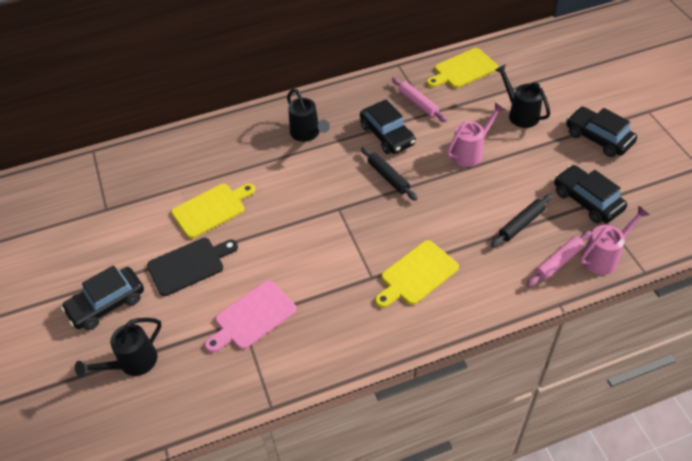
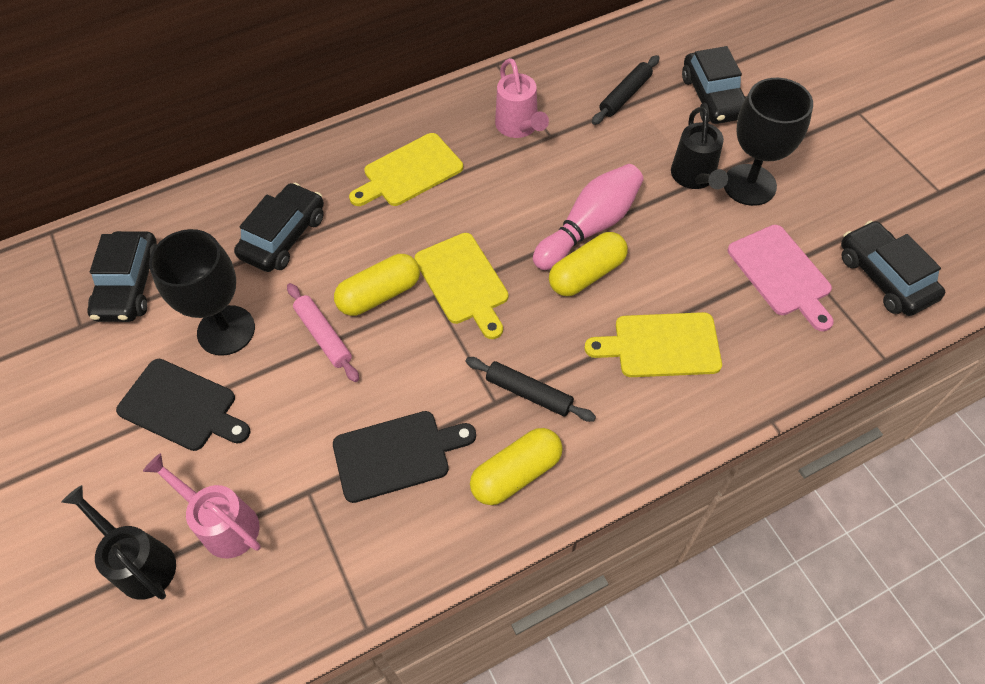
black cutting board: 1 -> 2
black goblet: 0 -> 2
black watering can: 3 -> 2
pink bowling pin: 0 -> 1
pink rolling pin: 2 -> 1
yellow capsule: 0 -> 3

